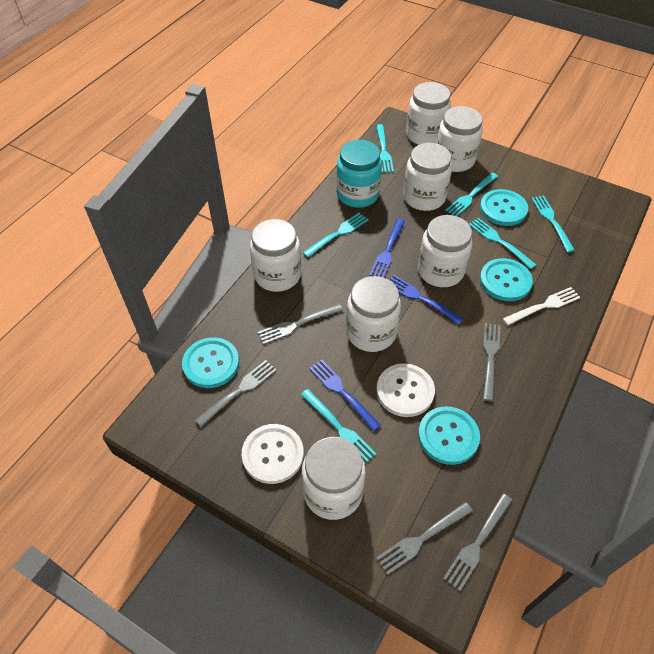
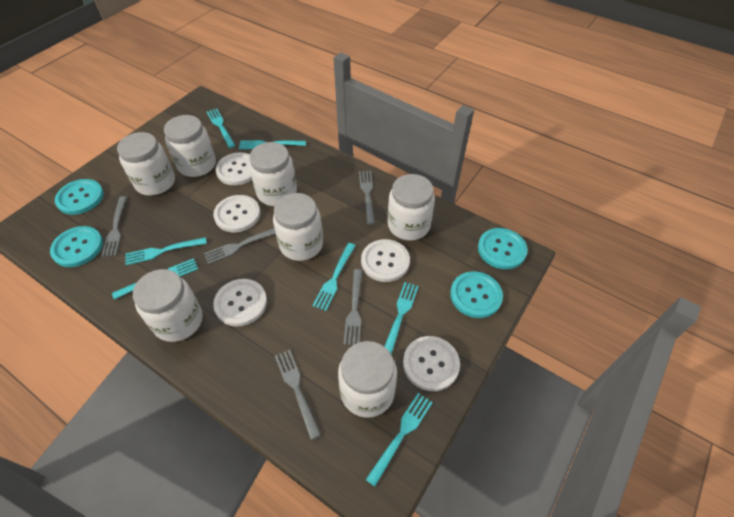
blue fork: 3 -> 0
turquoise fork: 6 -> 7
turquoise jar: 1 -> 0
white button: 2 -> 5
white fork: 1 -> 0

